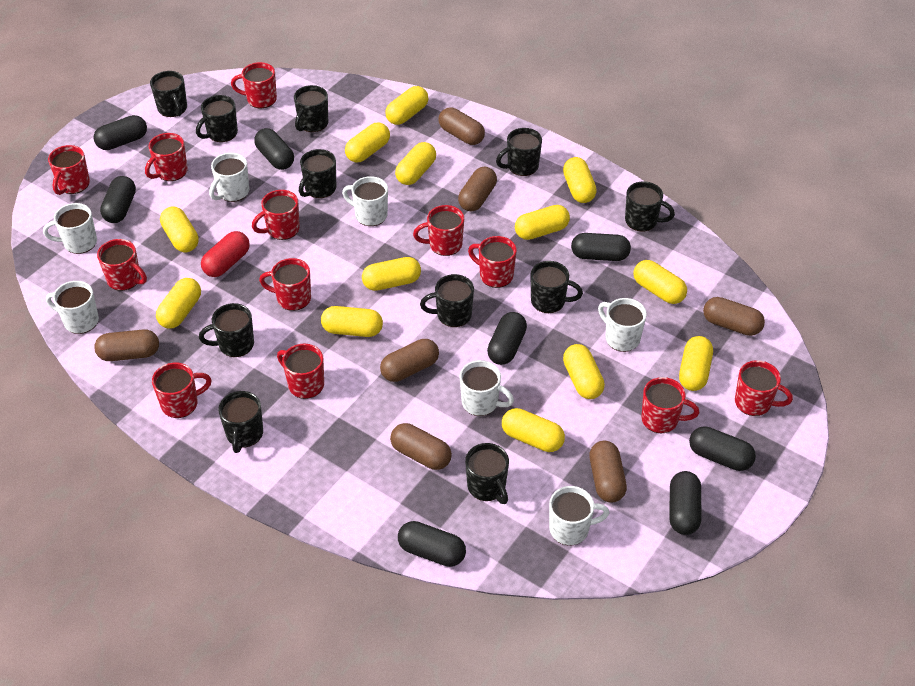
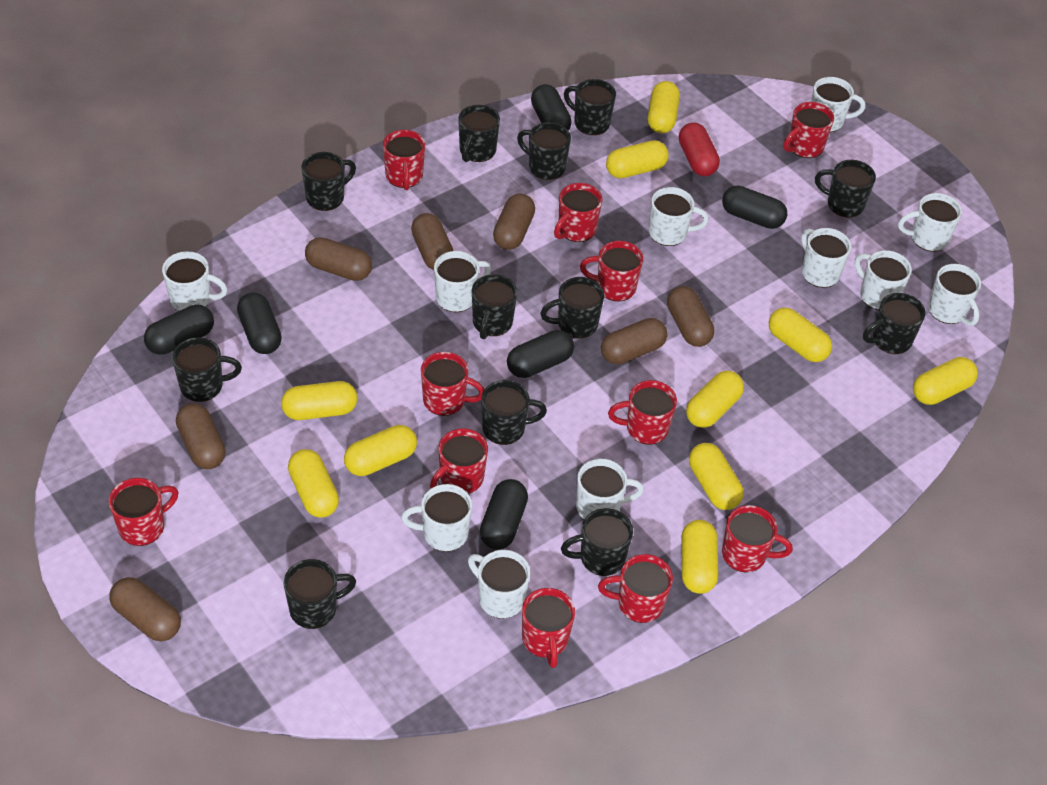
black capsule: 8 -> 6
black mug: 11 -> 12
red mug: 12 -> 11
white mug: 7 -> 11
yellow capsule: 13 -> 10

